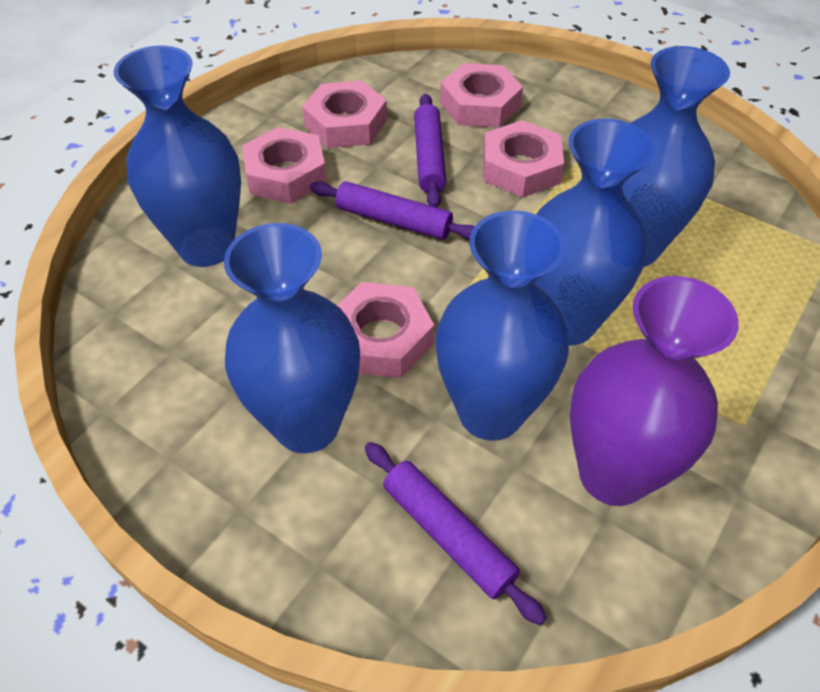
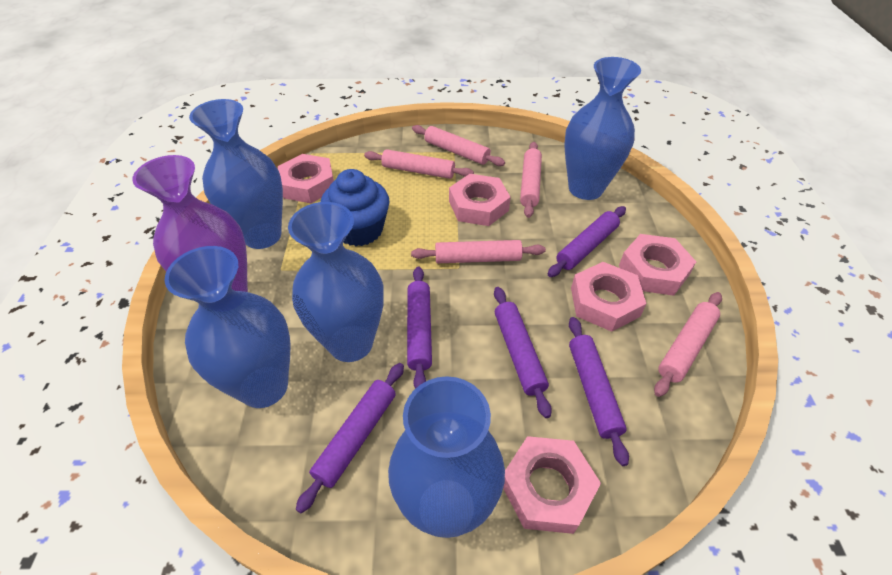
blue cupcake: 0 -> 1
pink rolling pin: 0 -> 5
purple rolling pin: 3 -> 5

